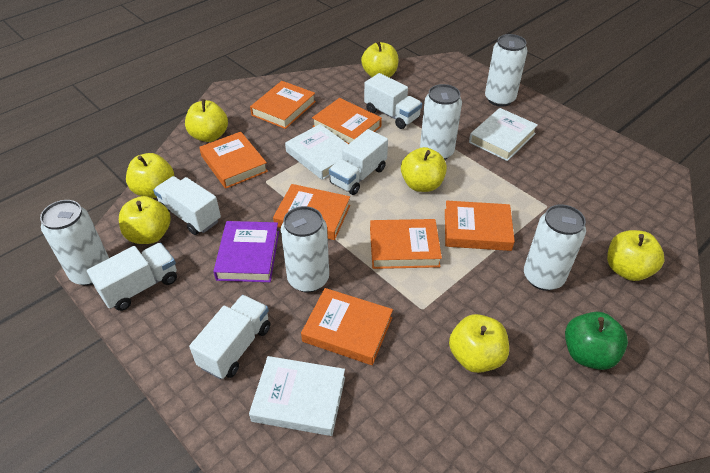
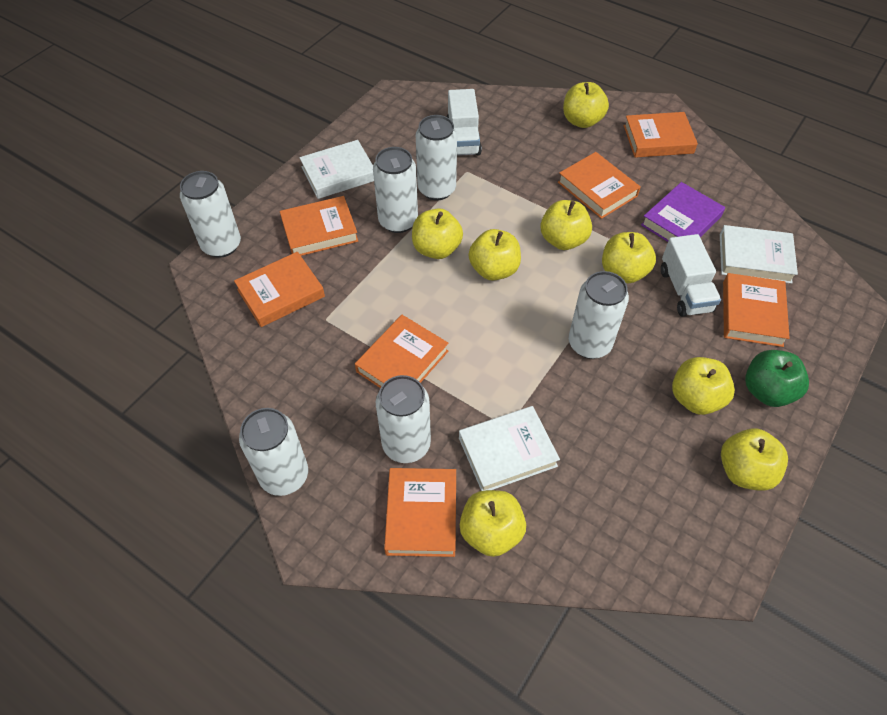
white can: 5 -> 6
white truck: 5 -> 2
yellow apple: 7 -> 8

